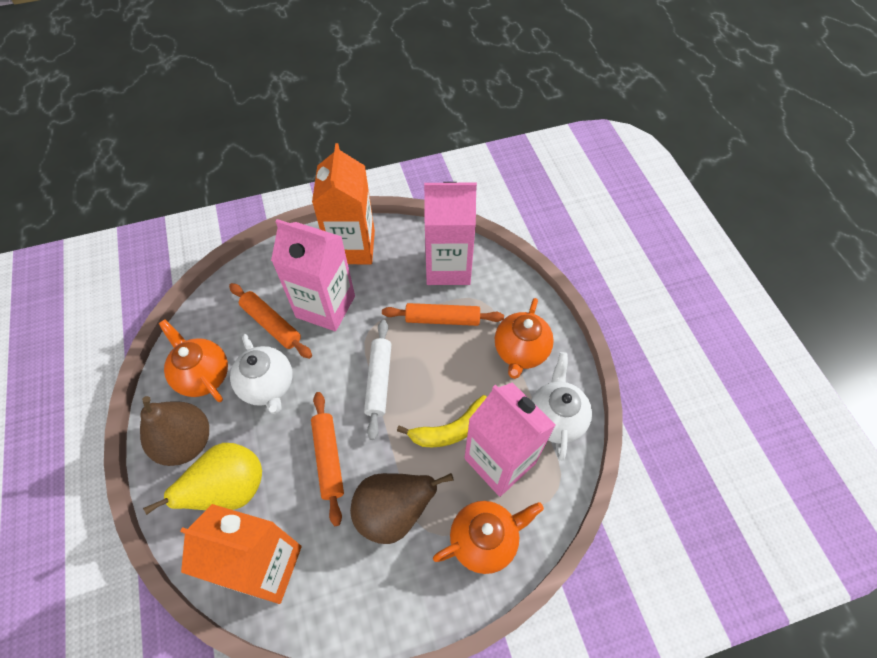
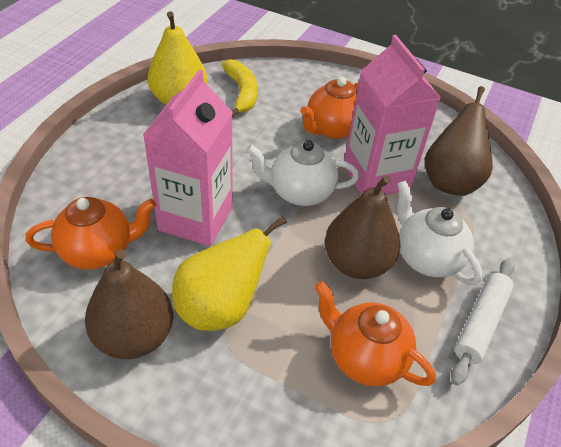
brown pear: 2 -> 3
orange carton: 2 -> 0
orange rolling pin: 3 -> 0
pink carton: 3 -> 2
yellow pear: 1 -> 2

